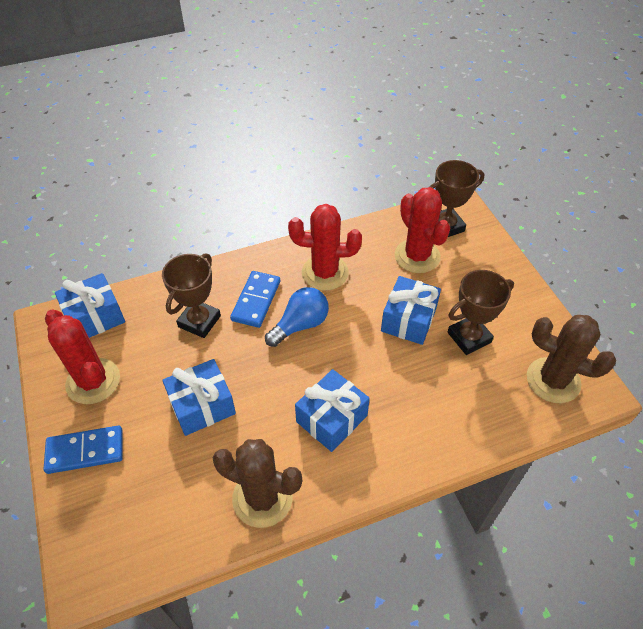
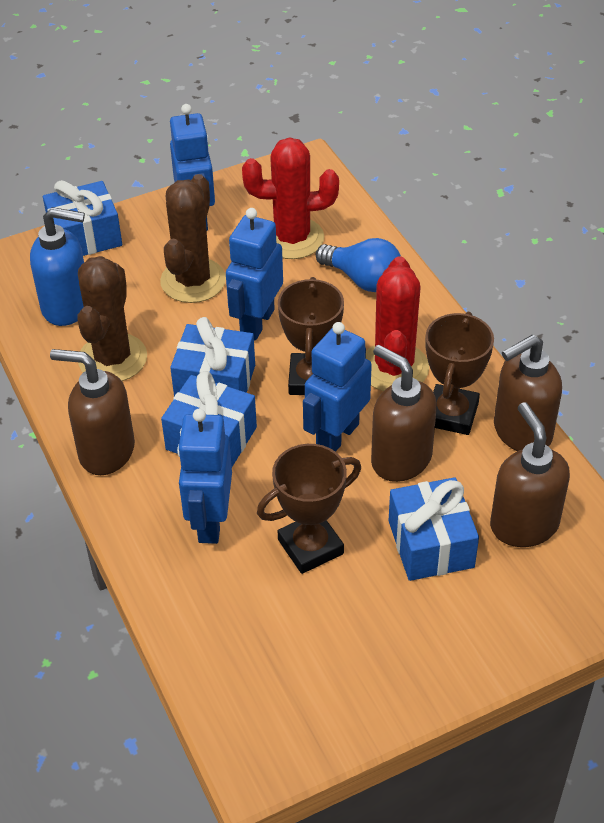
blue domino: 2 -> 0
blue robot: 0 -> 4
blue soap dispenser: 0 -> 1
brown soap dispenser: 0 -> 4
red cactus: 3 -> 2

